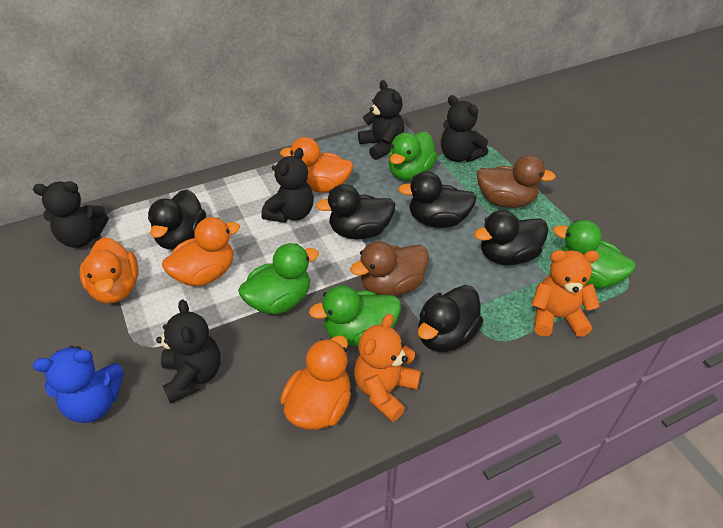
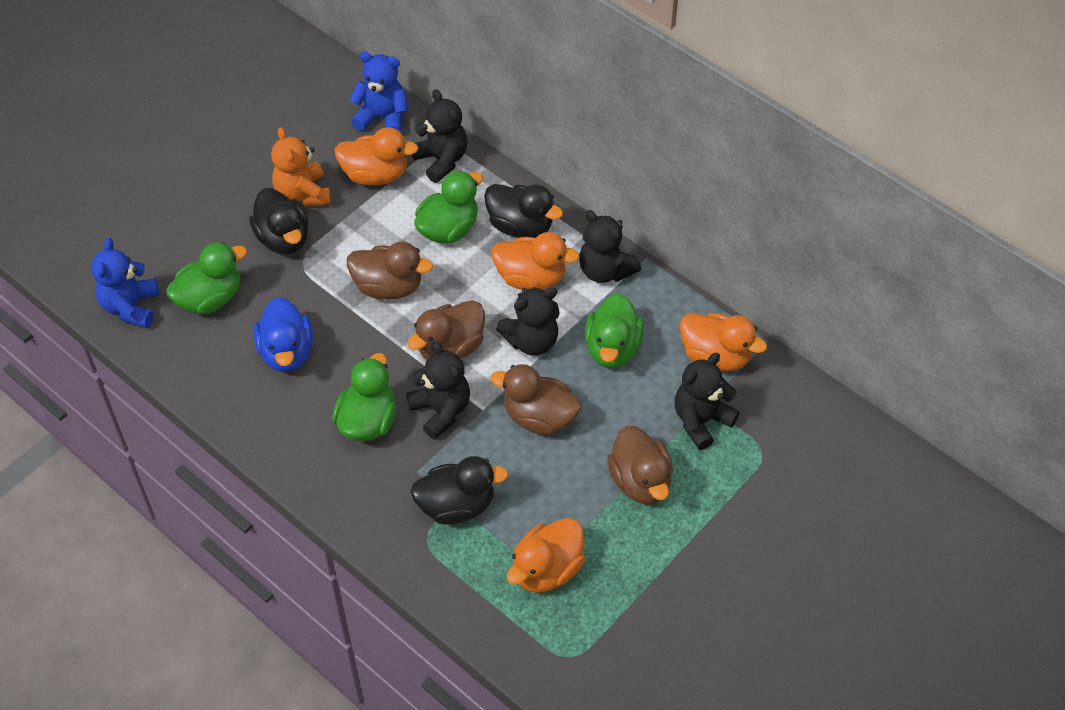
black duck: 5 -> 3
blue duck: 0 -> 1
blue teddy bear: 1 -> 2
brown duck: 2 -> 4
orange teddy bear: 2 -> 1

